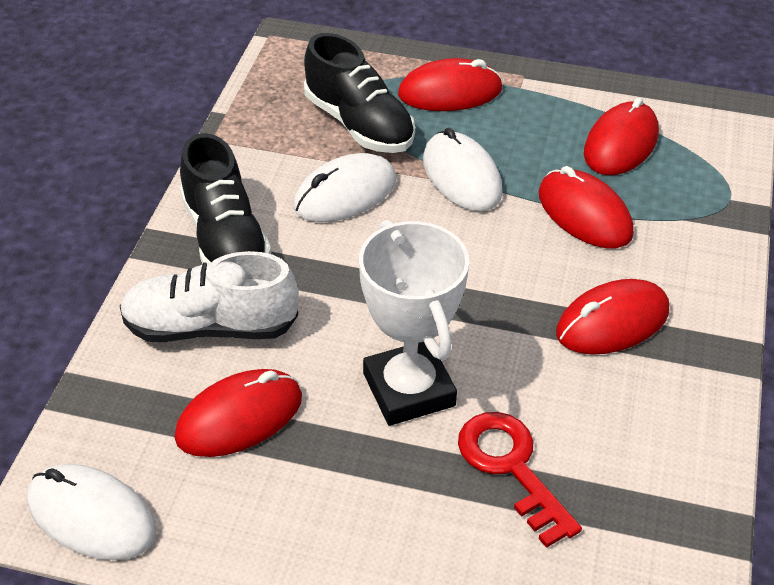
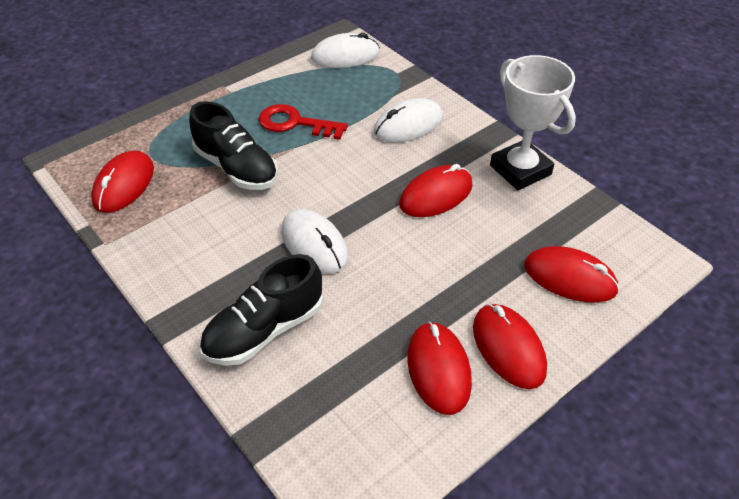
white shoe: 1 -> 0

